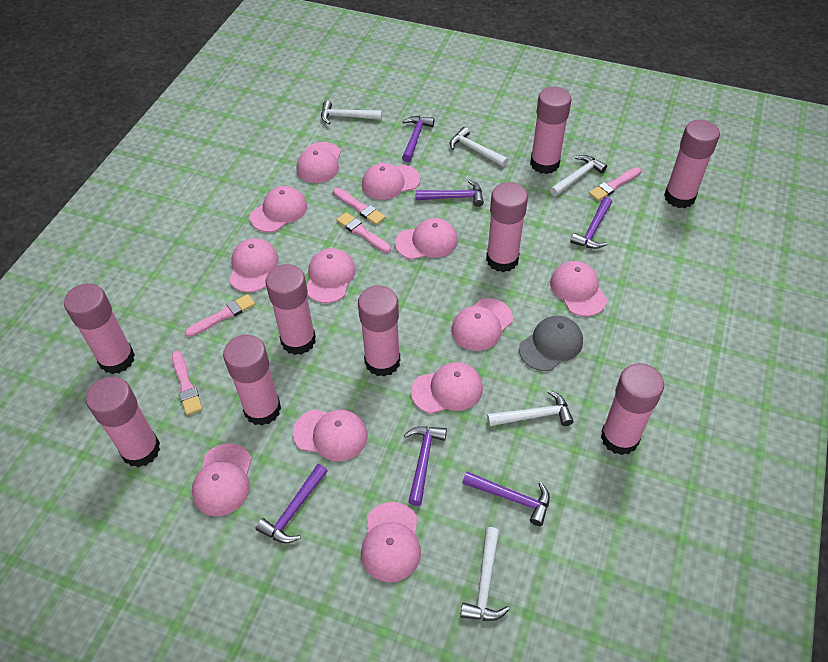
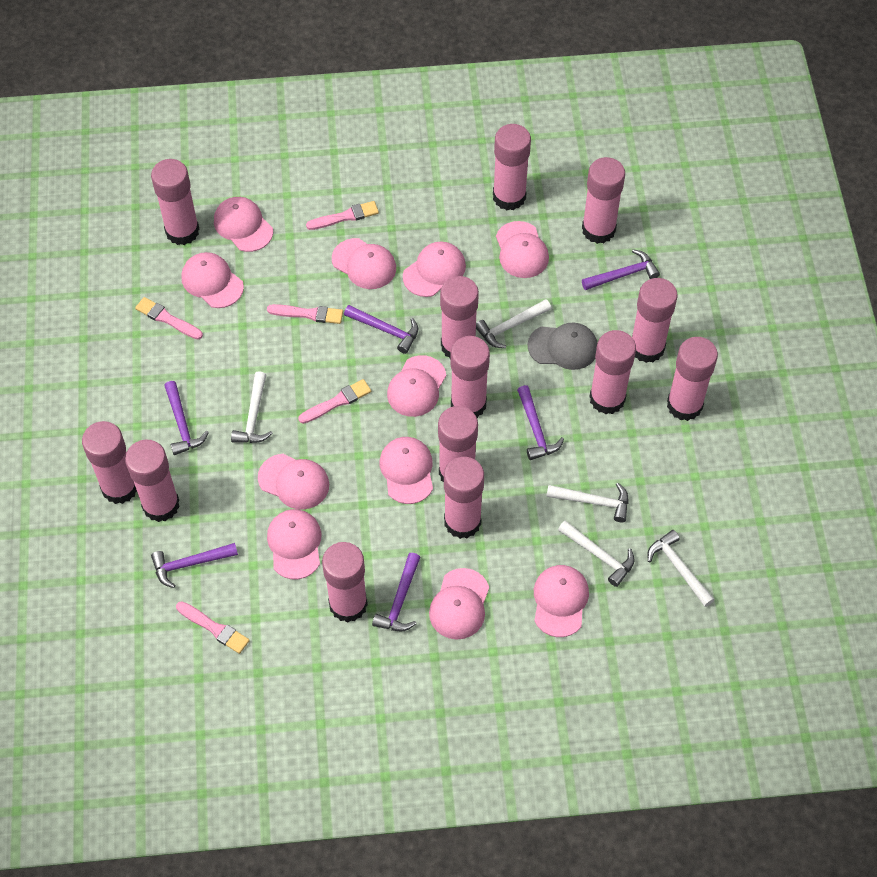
pink cap: 12 -> 11
pink glue stick: 9 -> 13

